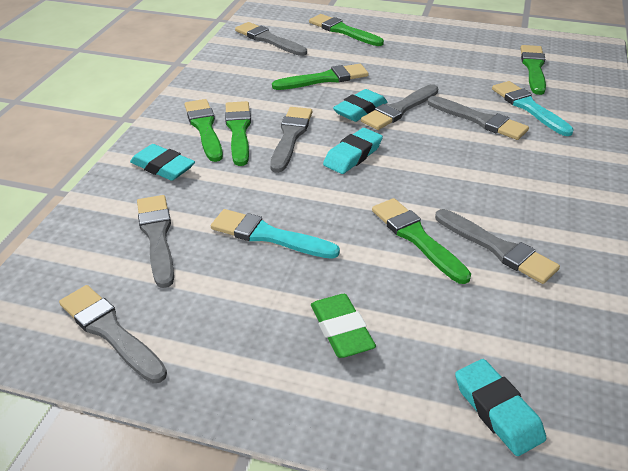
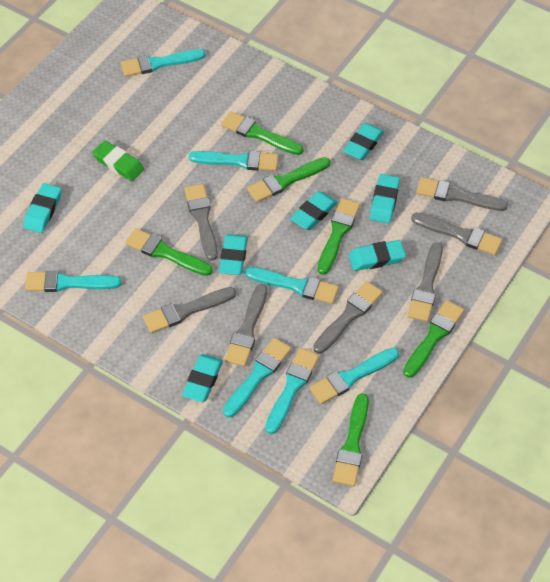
turquoise brush: 2 -> 7
turquoise eraser: 4 -> 7

